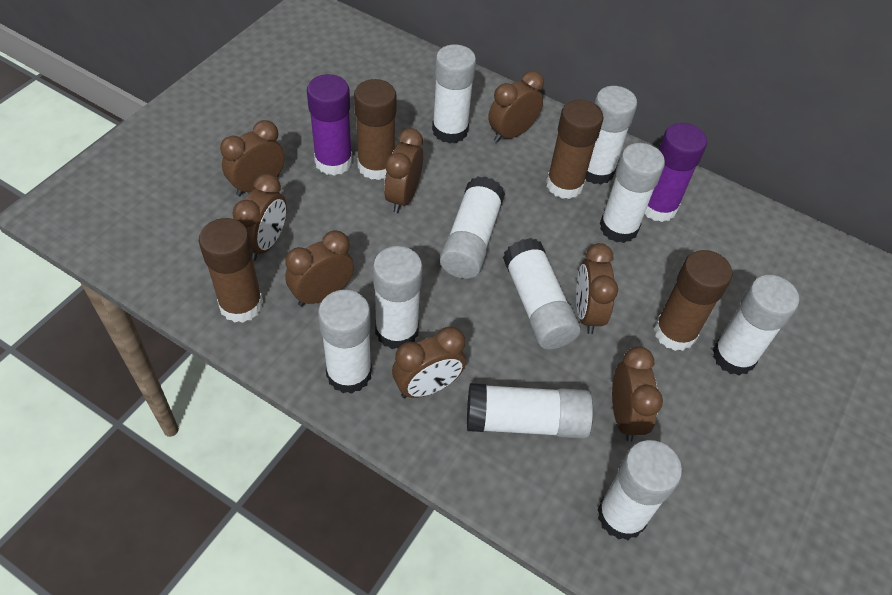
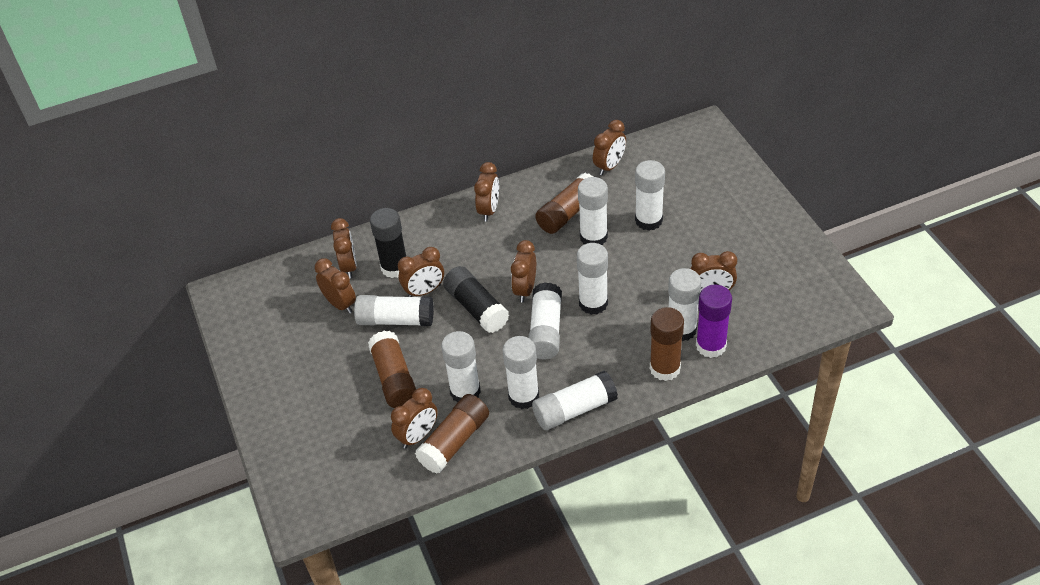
black glue stick: 0 -> 2
purple glue stick: 2 -> 1
white glue stick: 10 -> 9

